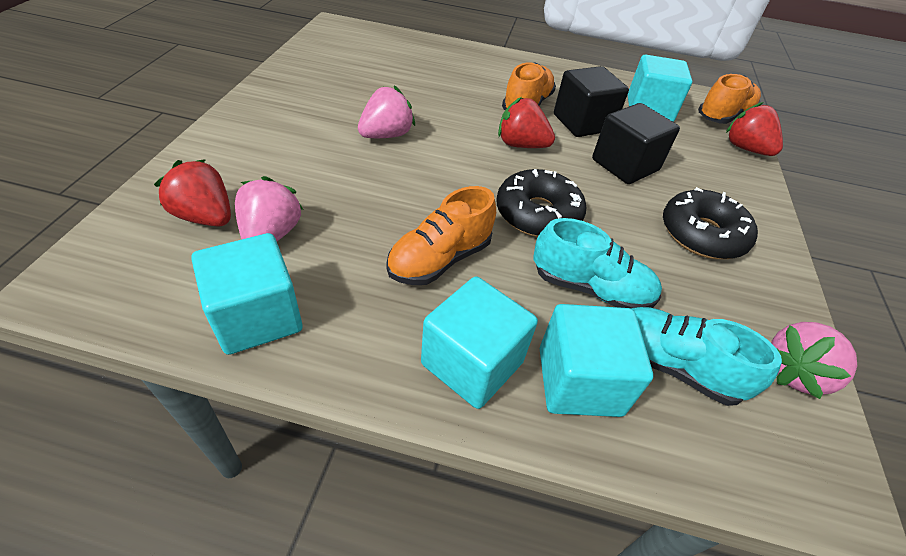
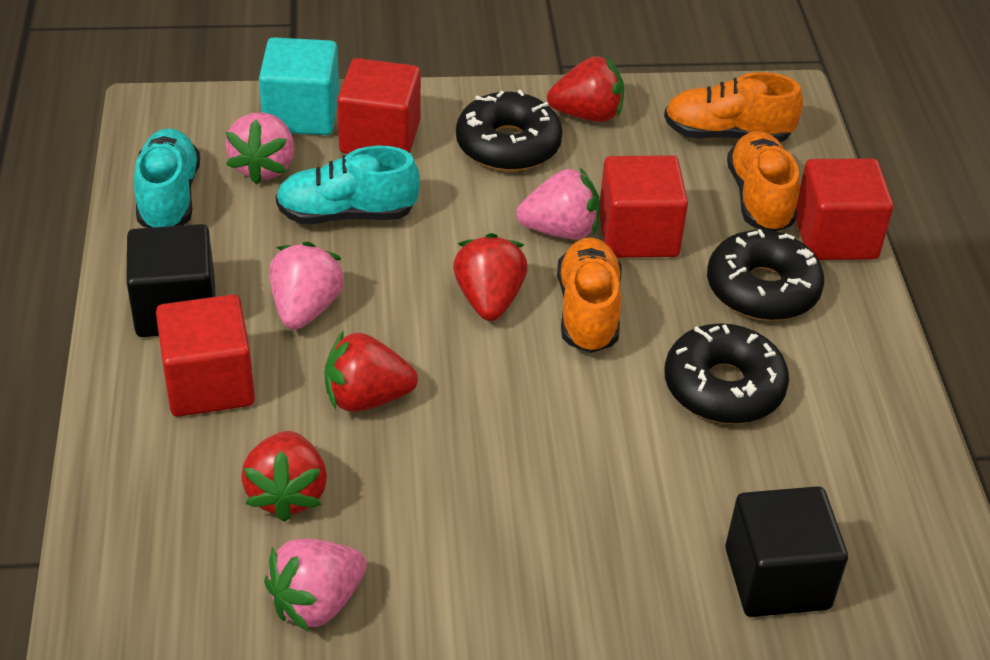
black donut: 2 -> 3
pink strawberry: 3 -> 4
red cube: 0 -> 4
red strawberry: 3 -> 4
turquoise cube: 4 -> 1

